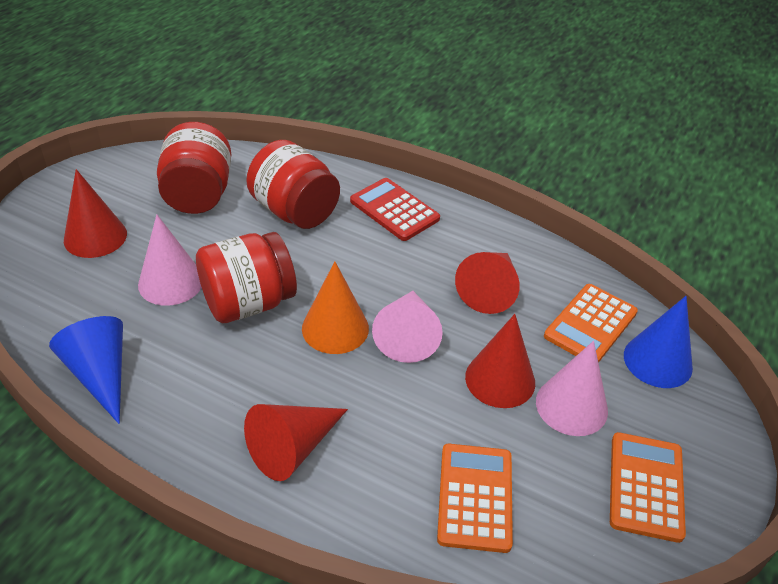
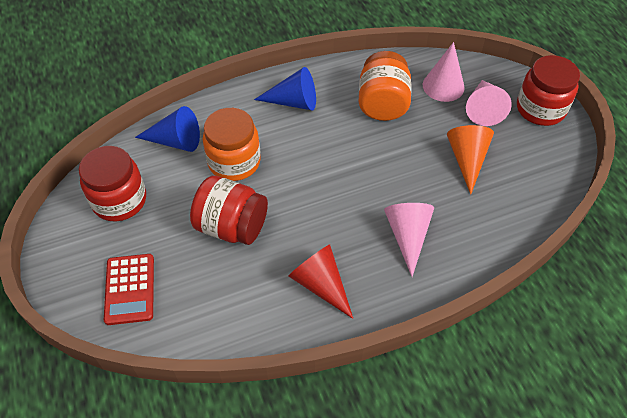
orange calculator: 3 -> 0
orange jar: 0 -> 2
red cone: 4 -> 1

